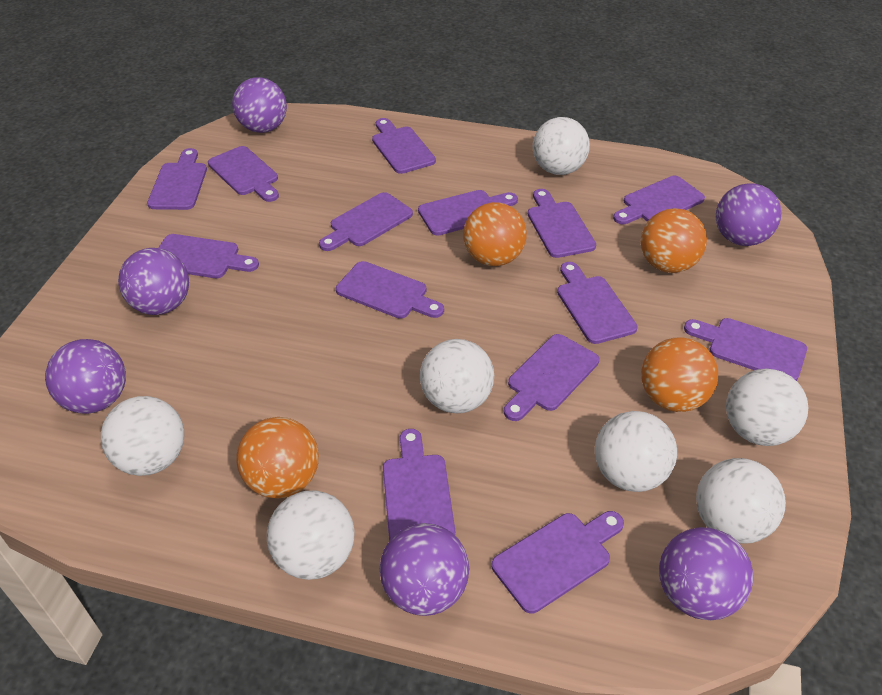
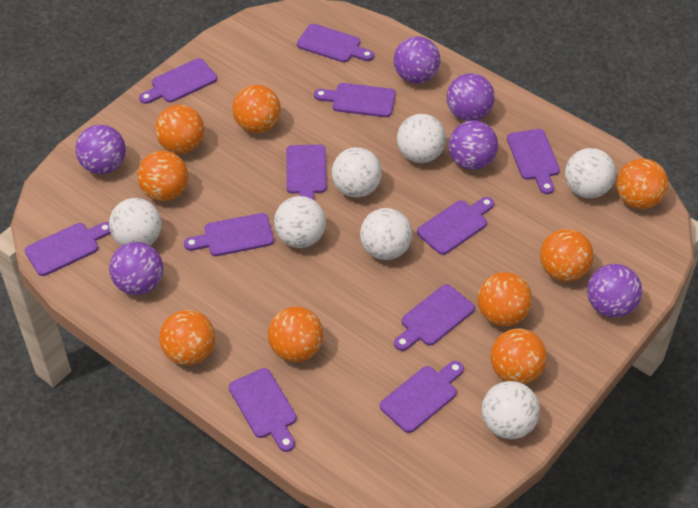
orange ball: 4 -> 9
purple cutting board: 14 -> 11

